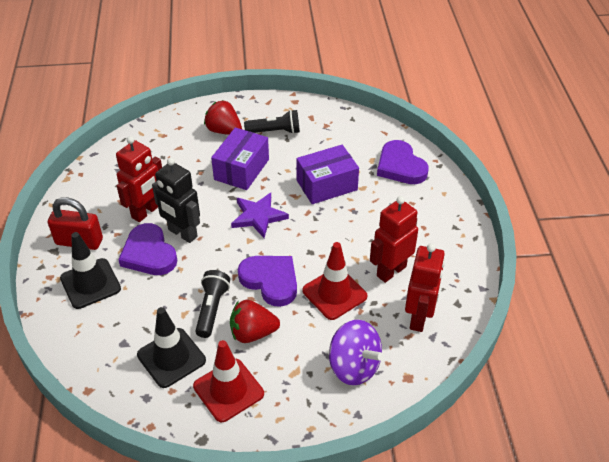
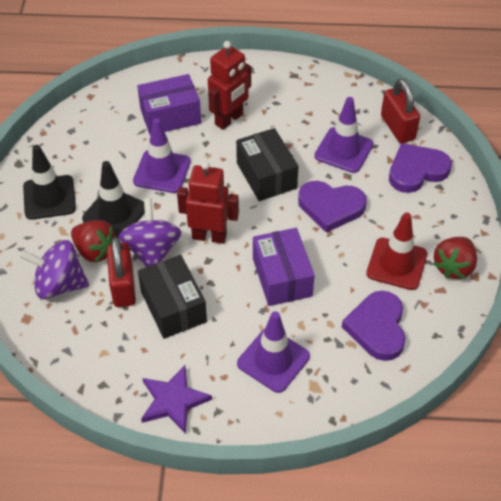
black box: 0 -> 2
black flashlight: 2 -> 0
black robot: 1 -> 0
purple spinning top: 1 -> 2
purple traffic cone: 0 -> 3
red padlock: 1 -> 2
red robot: 3 -> 2
red traffic cone: 2 -> 1

